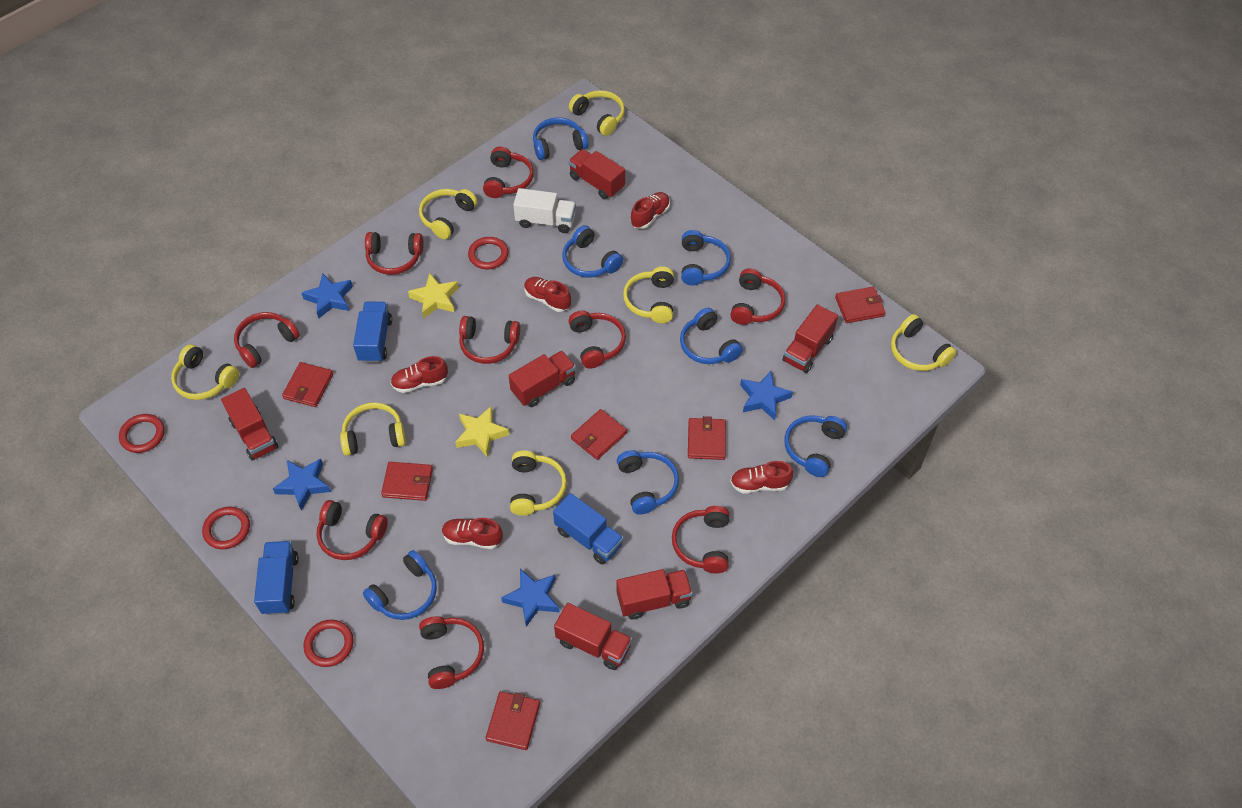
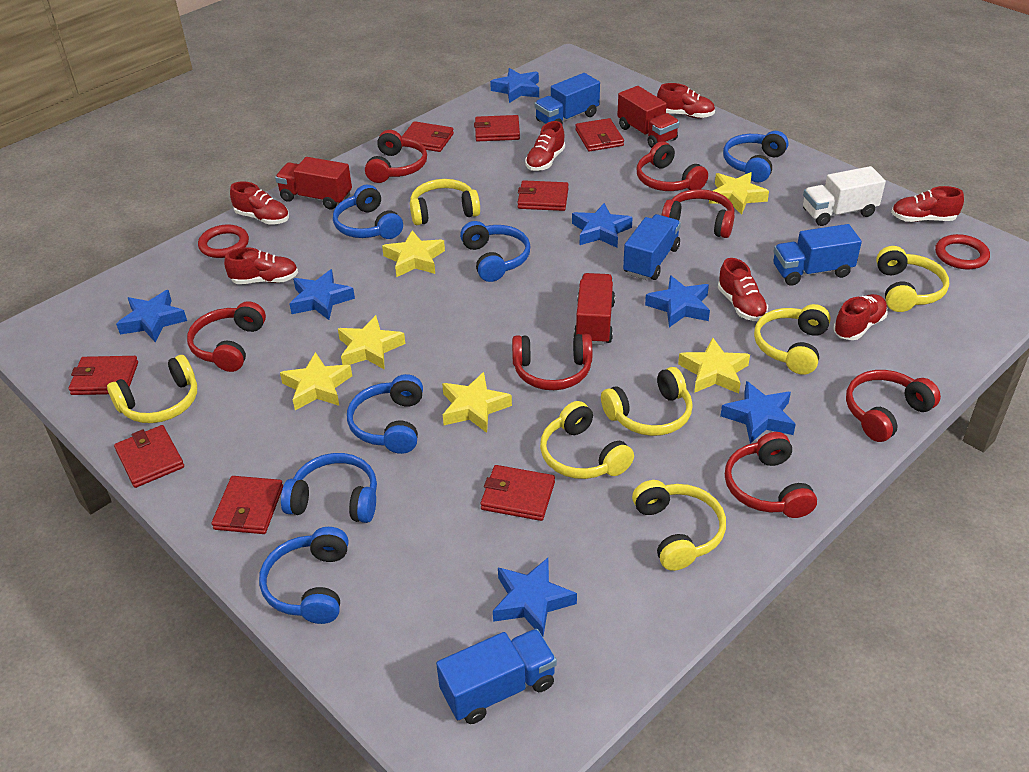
blue headphones: 7 -> 6
blue star: 4 -> 7
blue truck: 3 -> 4
red headphones: 9 -> 7
red ring: 4 -> 2
red shoe: 5 -> 7
red truck: 6 -> 3
red wallet: 6 -> 8
yellow star: 2 -> 6

